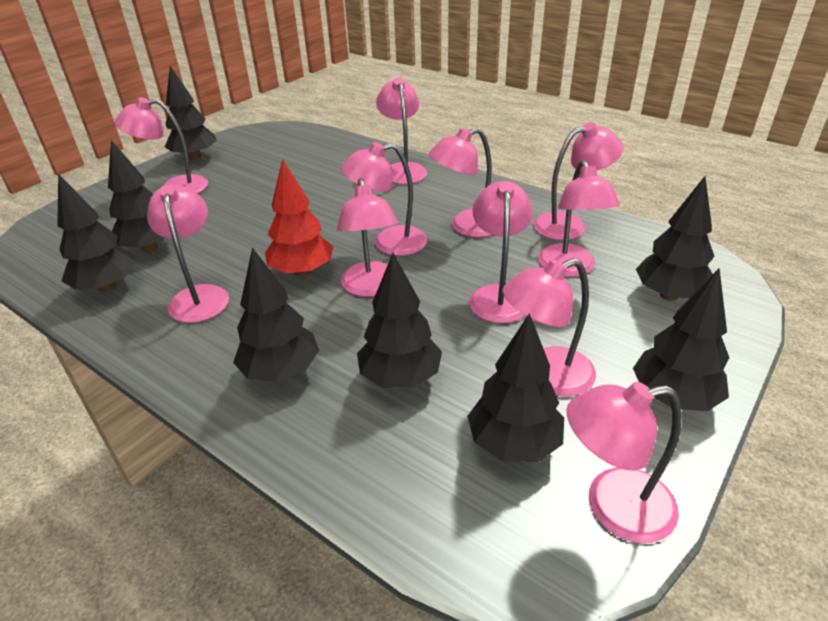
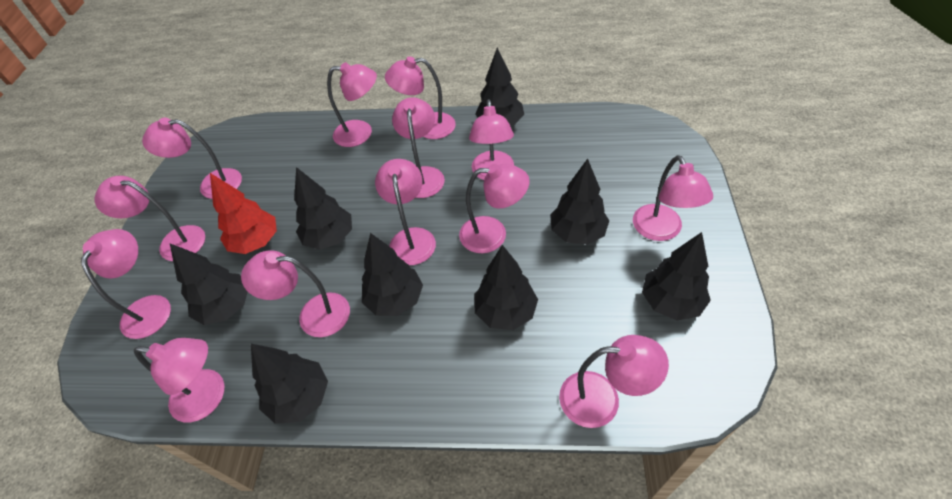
pink lamp: 11 -> 13

